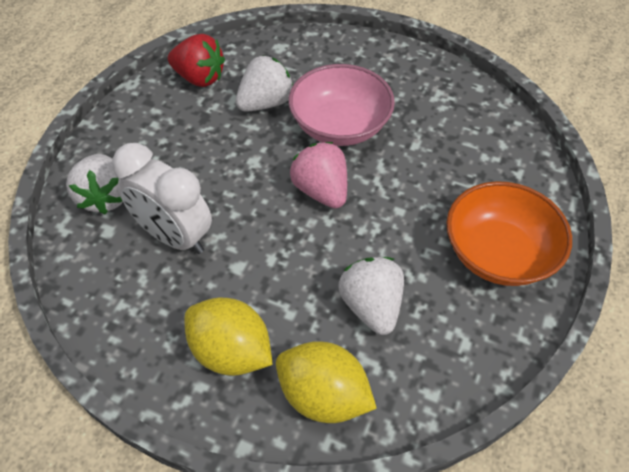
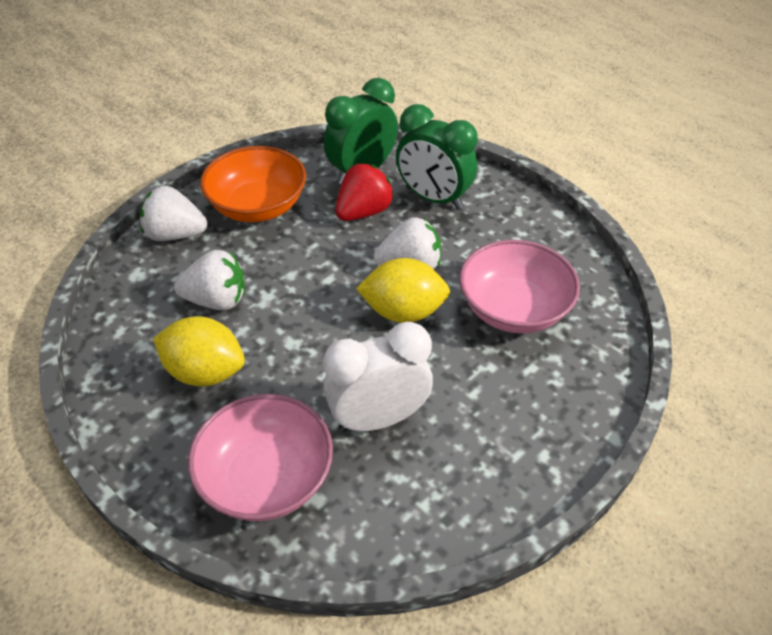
green clock: 0 -> 2
pink bowl: 1 -> 2
pink strawberry: 1 -> 0

